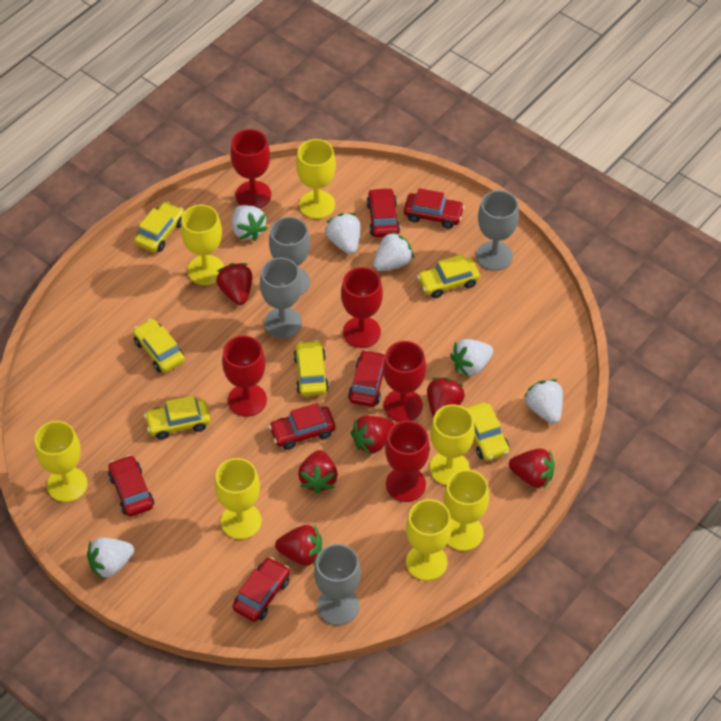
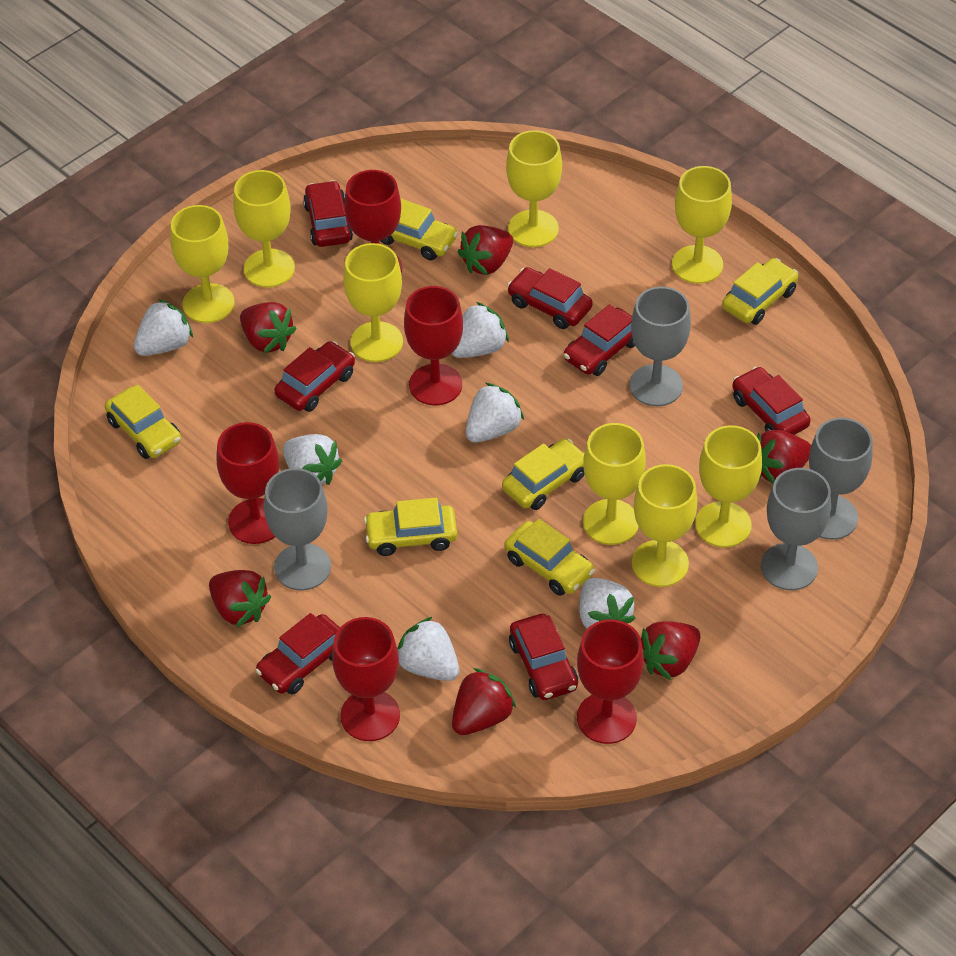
red car: 6 -> 7
yellow goblet: 7 -> 8

